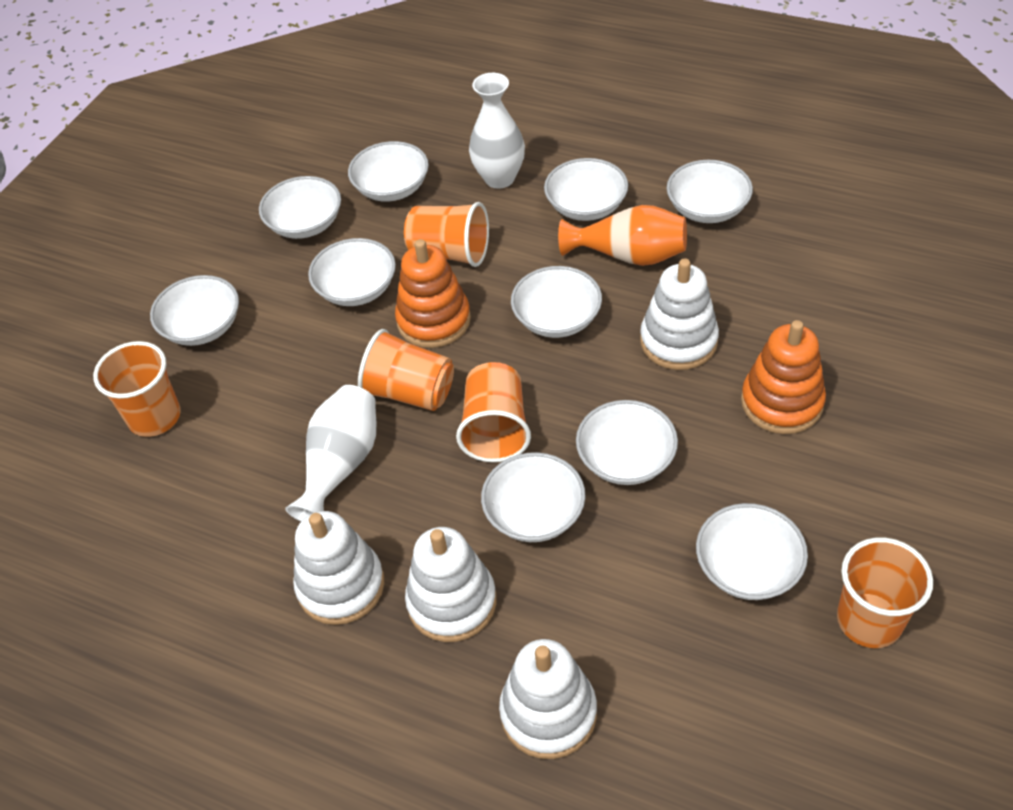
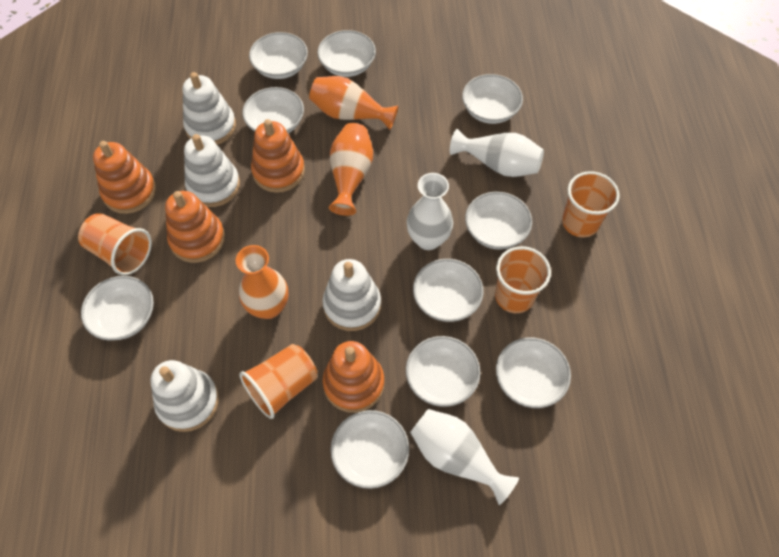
orange cup: 5 -> 4
orange stacking toy: 2 -> 4
orange vase: 1 -> 3
white vase: 2 -> 3

